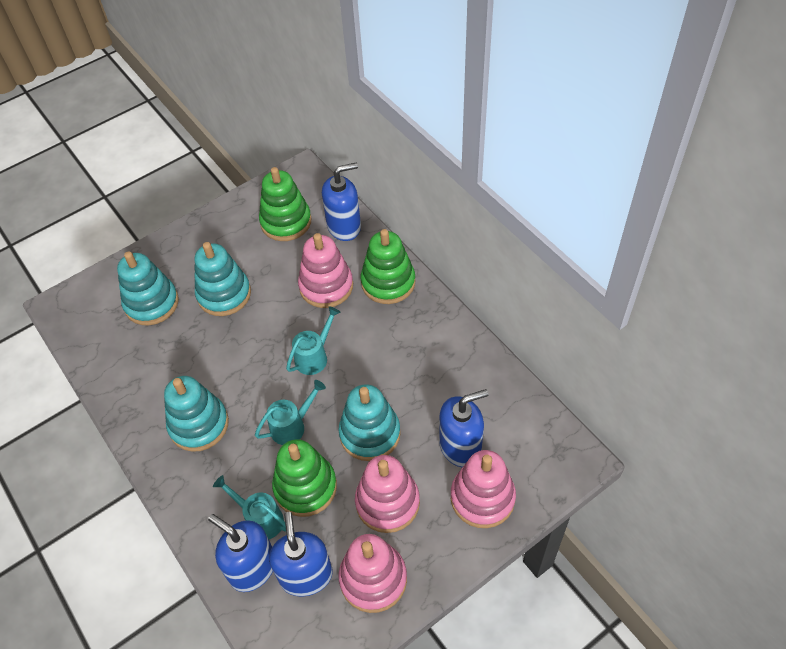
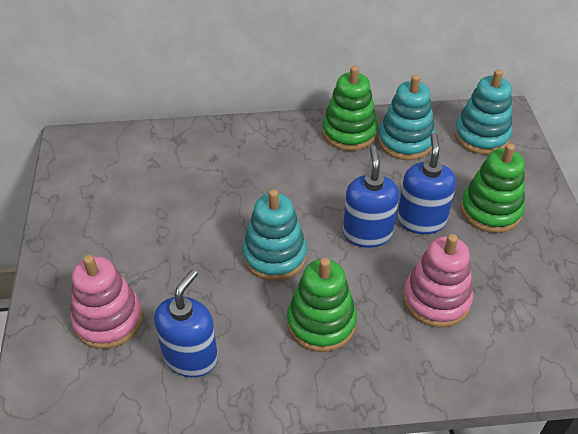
blue soap dispenser: 4 -> 3
pink stacking toy: 4 -> 2
turquoise stacking toy: 4 -> 3
turquoise watering can: 3 -> 0

